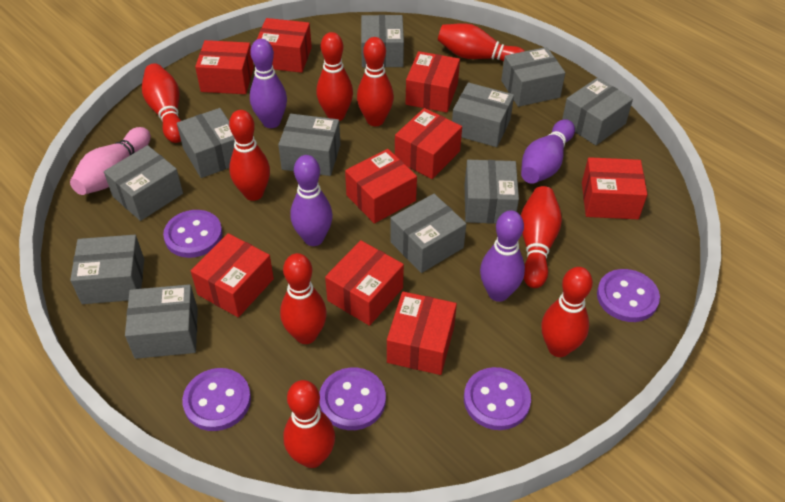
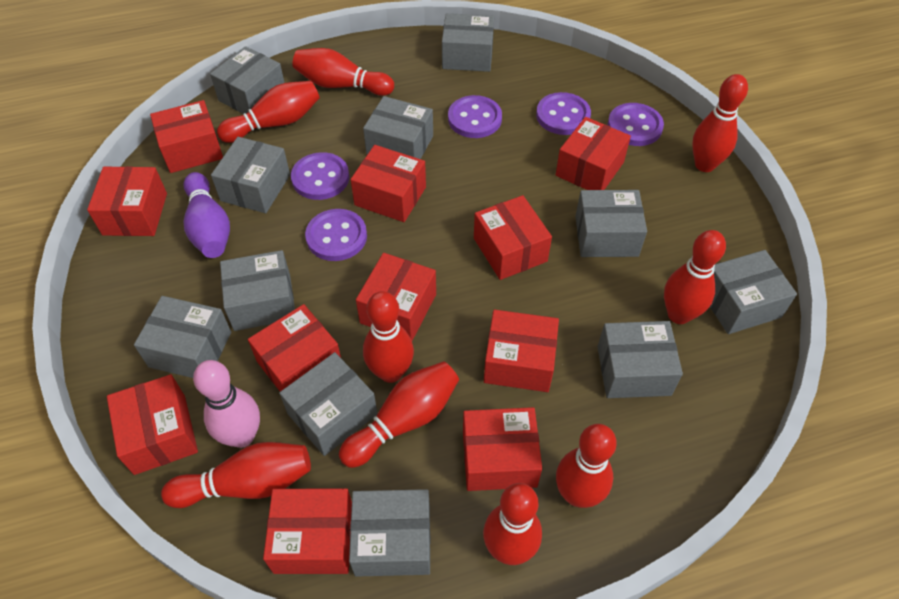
purple bowling pin: 4 -> 1
red box: 9 -> 11

